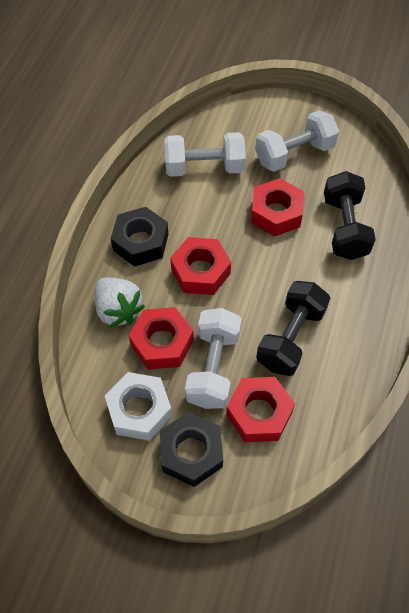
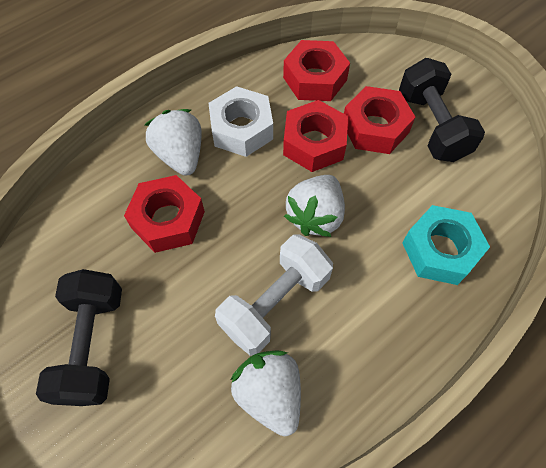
black nut: 2 -> 0
turquoise nut: 0 -> 1
white dumbbell: 3 -> 1
white strawberry: 1 -> 3

